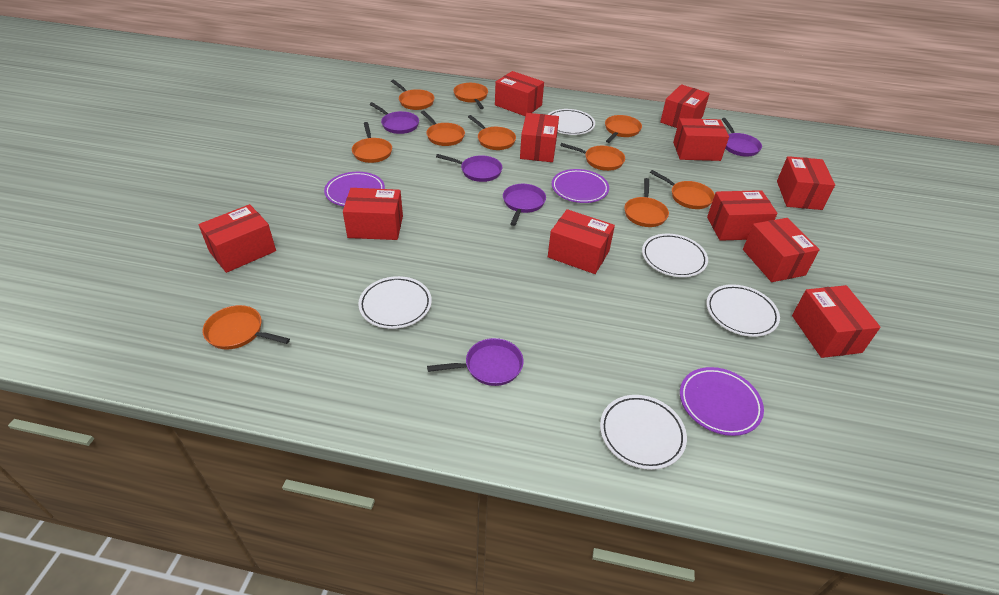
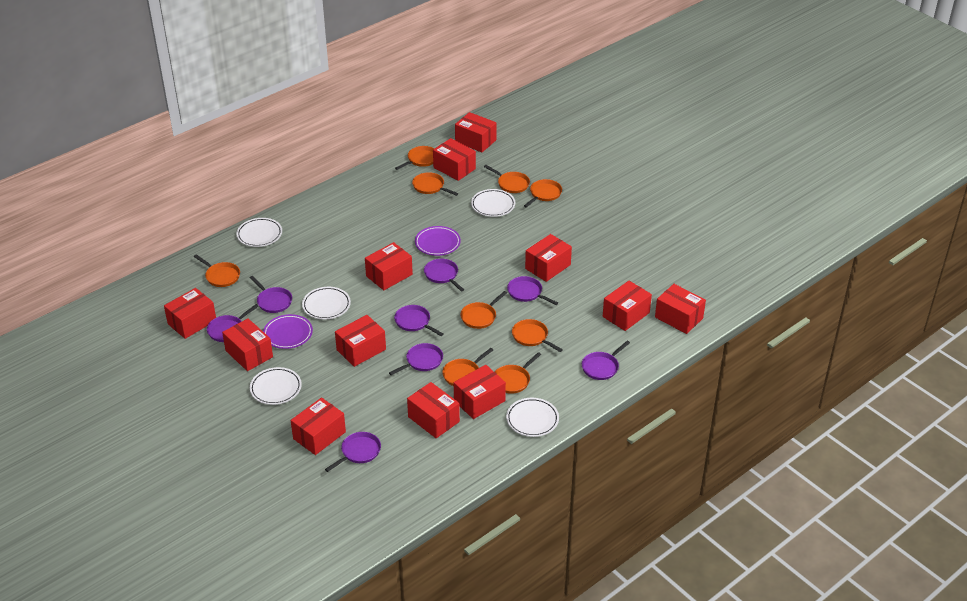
orange pan: 10 -> 9
purple pan: 5 -> 8
purple plate: 3 -> 2
red box: 11 -> 12

